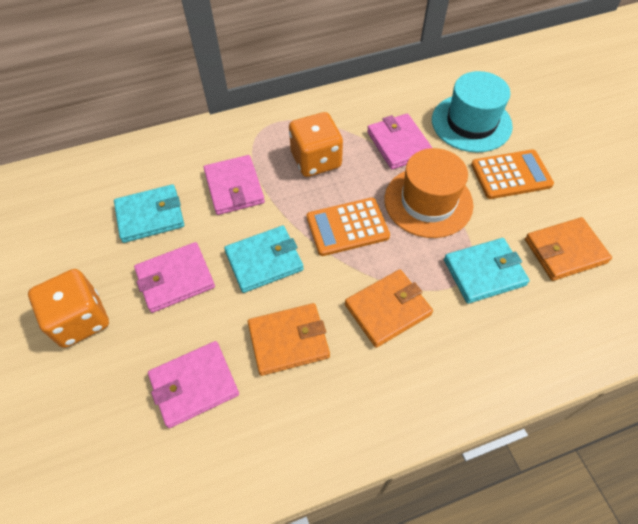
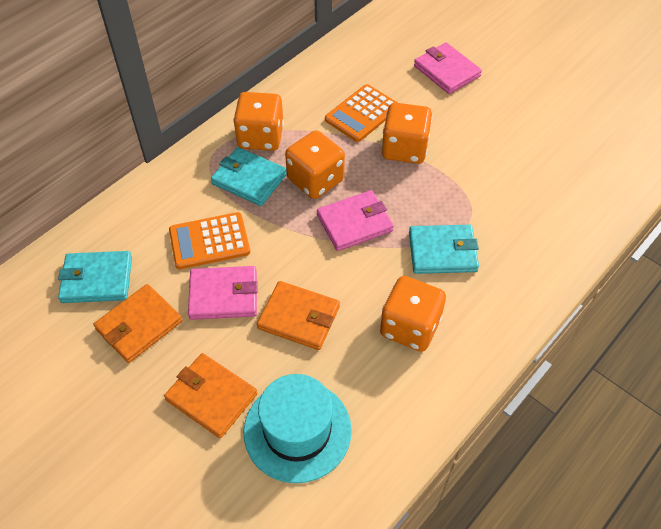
orange dice: 2 -> 4
orange hat: 1 -> 0
pink wallet: 4 -> 3

